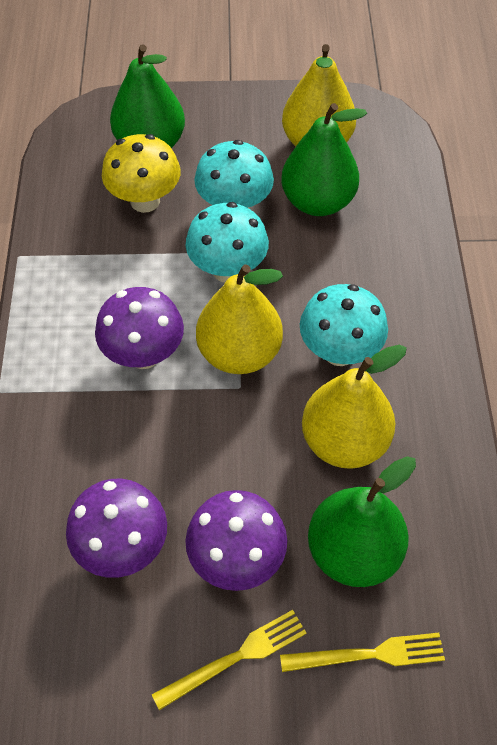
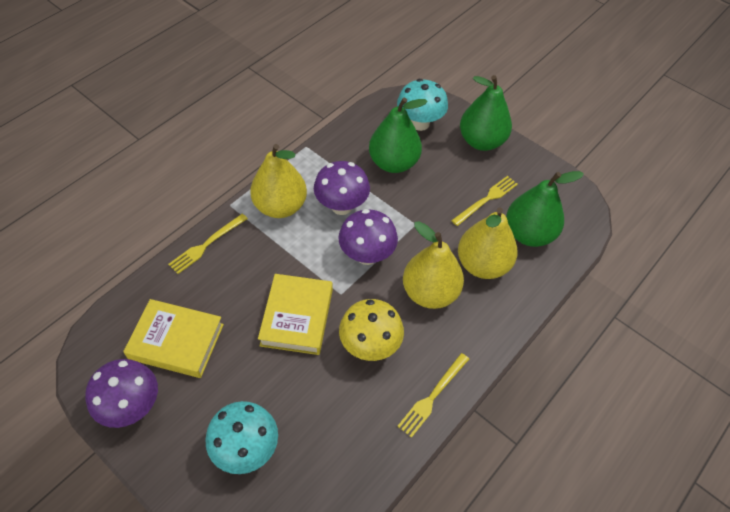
turquoise mushroom: 3 -> 2
yellow book: 0 -> 2
yellow fork: 2 -> 3

